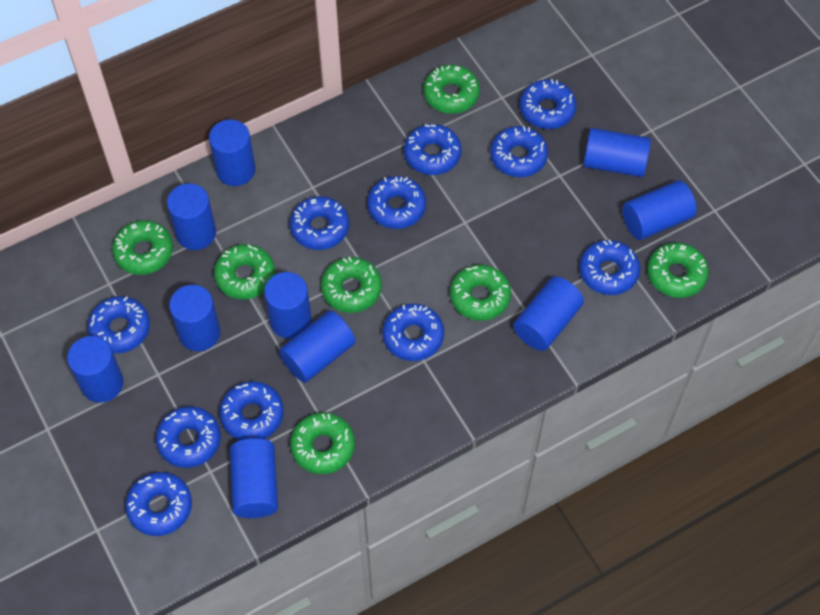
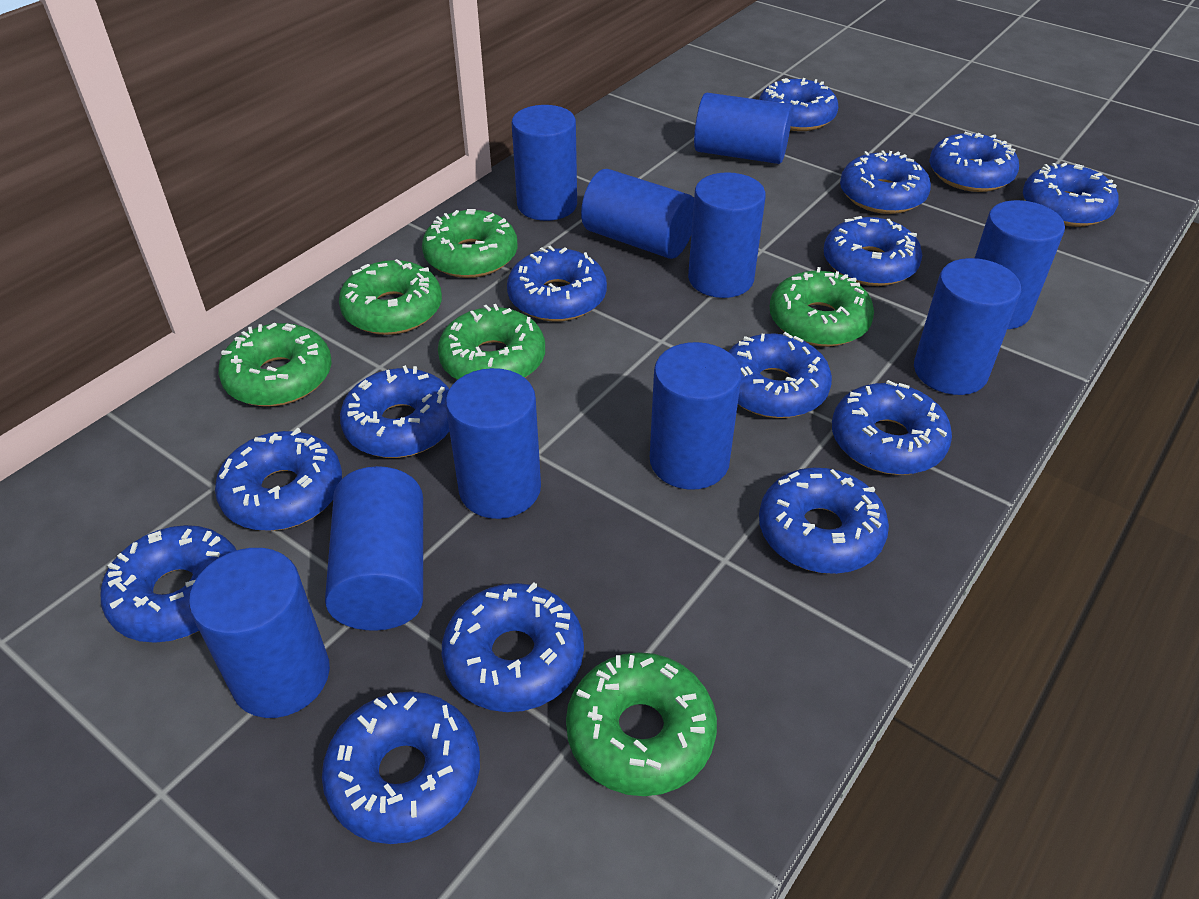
blue donut: 11 -> 14
green donut: 7 -> 6

